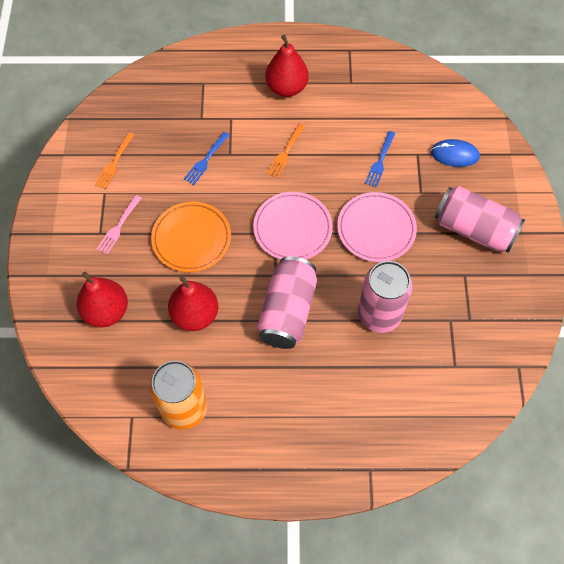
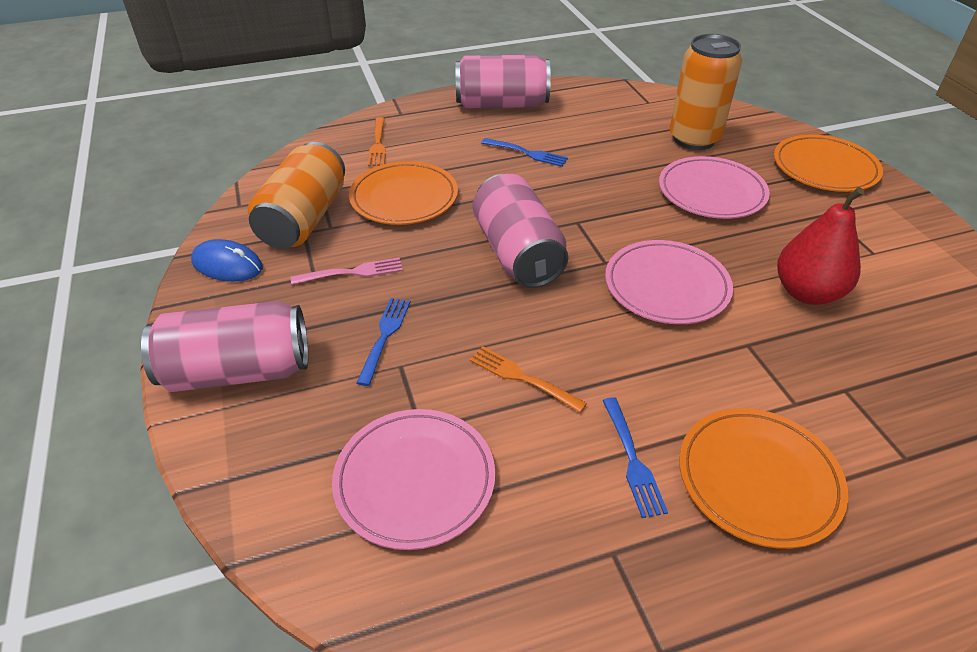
blue fork: 2 -> 3
orange can: 1 -> 2
orange plate: 1 -> 3
pink plate: 2 -> 3
red pear: 3 -> 1

